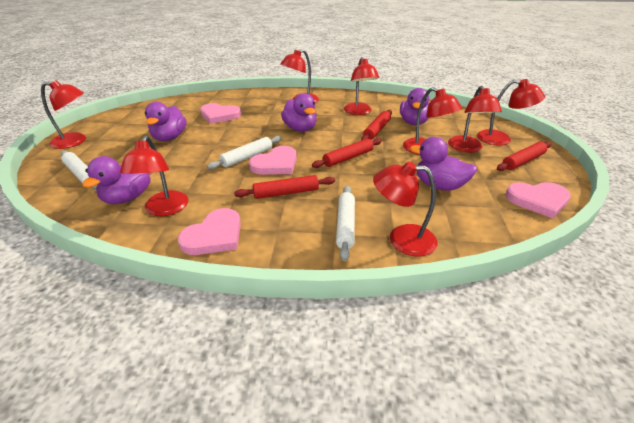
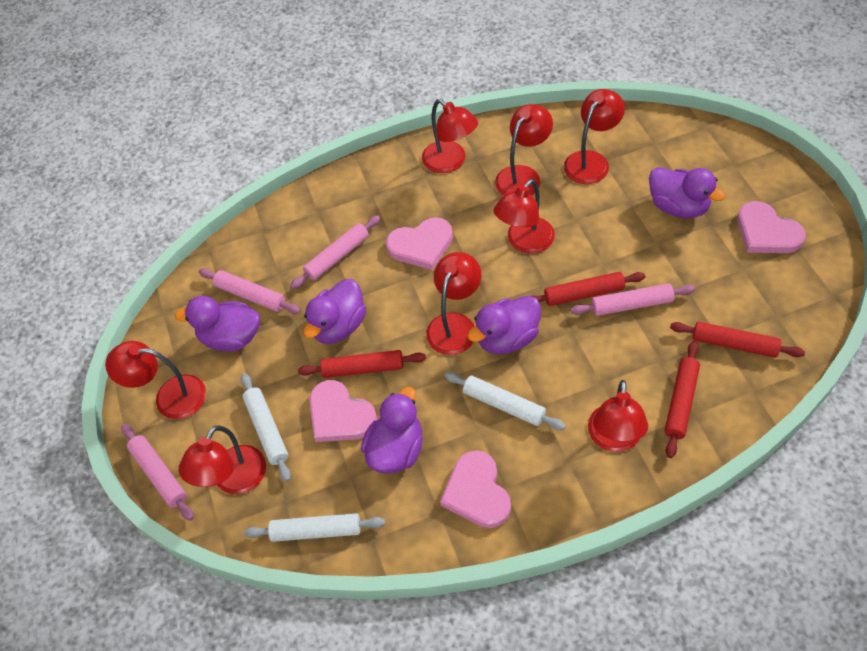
pink rolling pin: 0 -> 4

